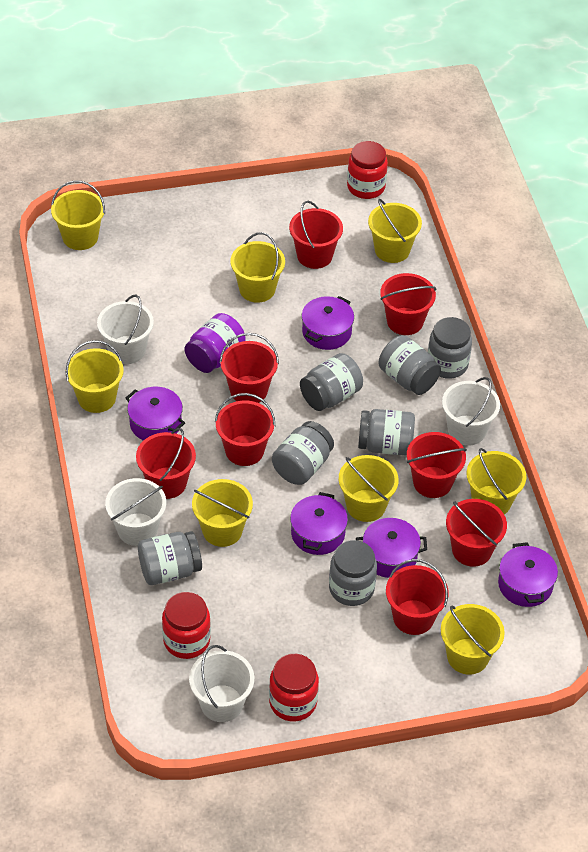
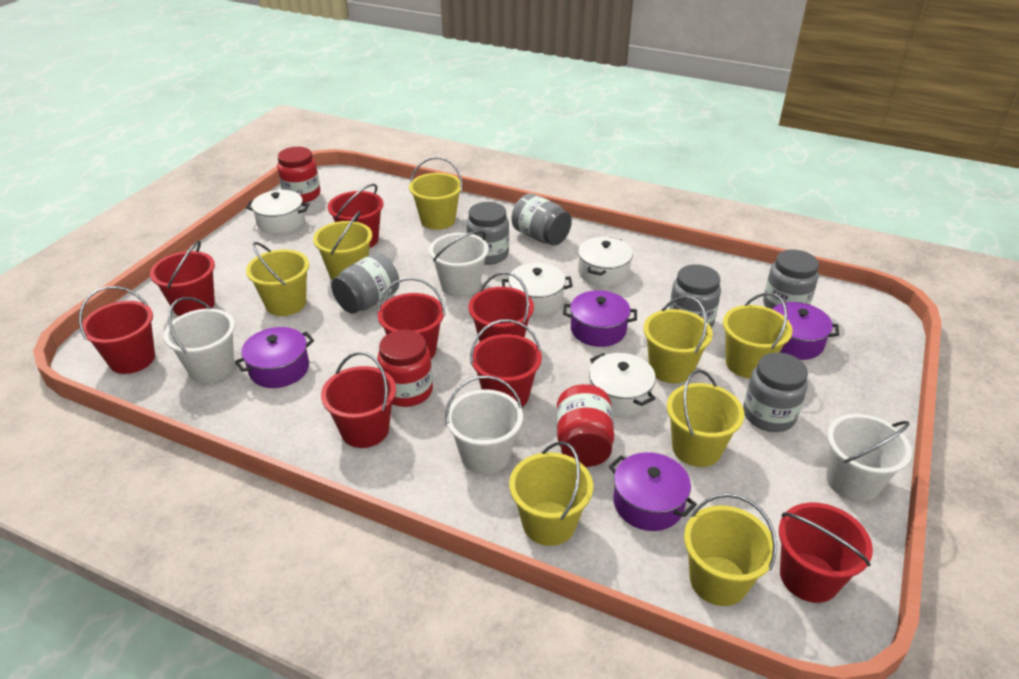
grey jar: 7 -> 6
purple jar: 1 -> 0
purple pot: 5 -> 4
white pot: 0 -> 4

